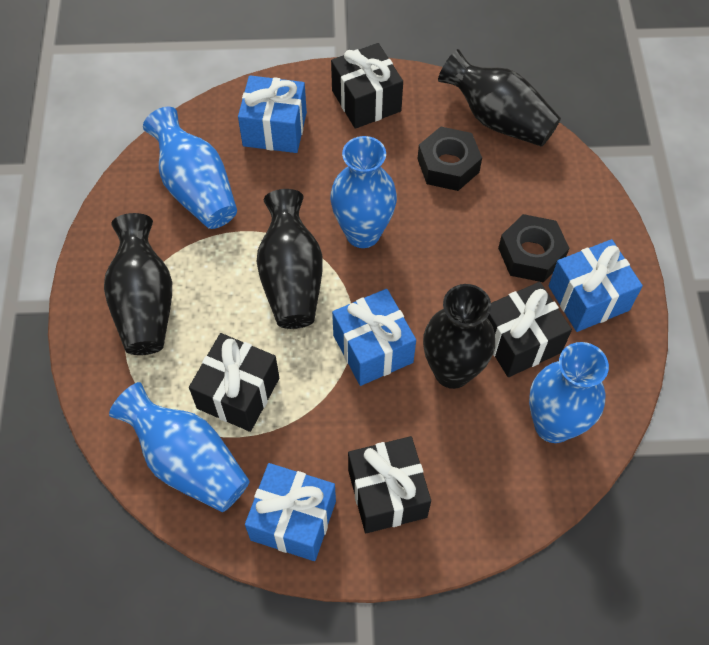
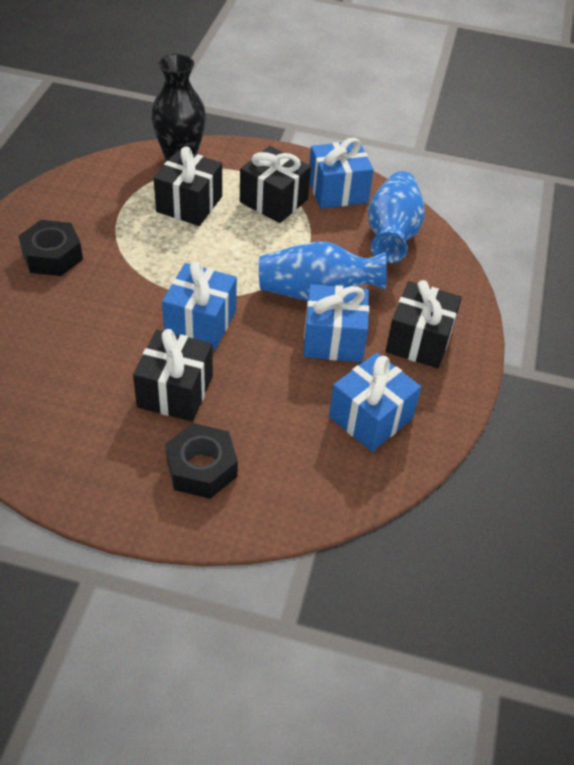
black vase: 4 -> 1
blue vase: 4 -> 2

